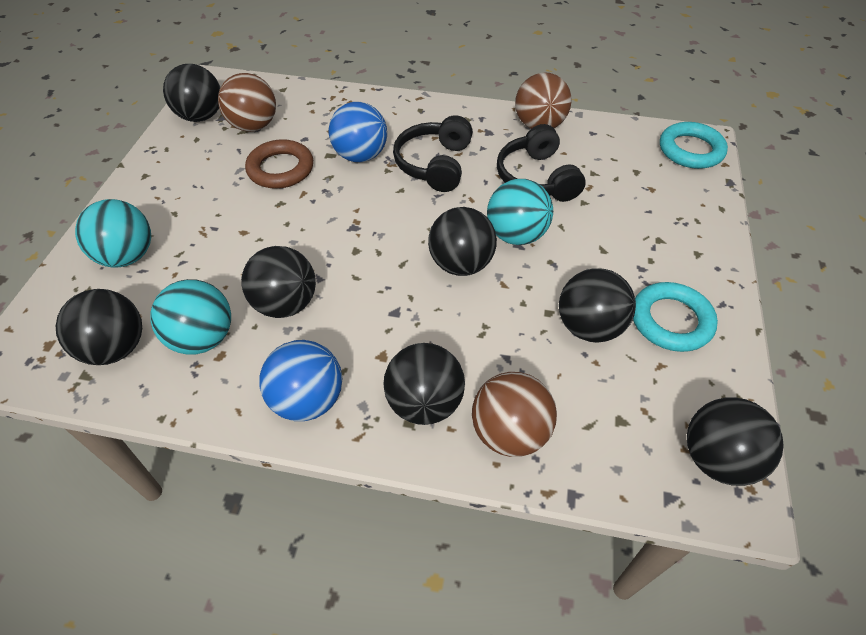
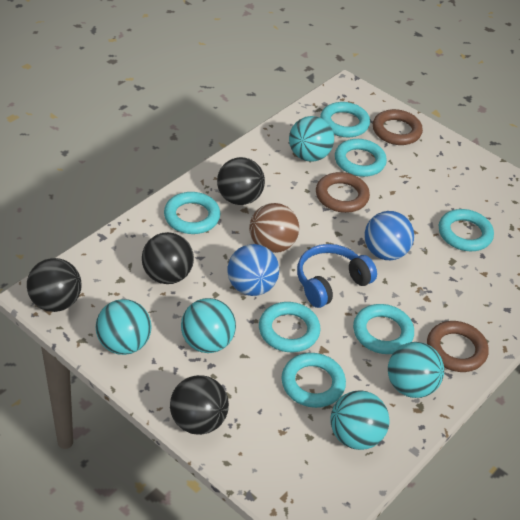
black ball: 7 -> 4
black headphones: 2 -> 0
blue headphones: 0 -> 1
brown ball: 3 -> 1
brown ring: 1 -> 3
turquoise ball: 3 -> 5
turquoise ring: 2 -> 7

